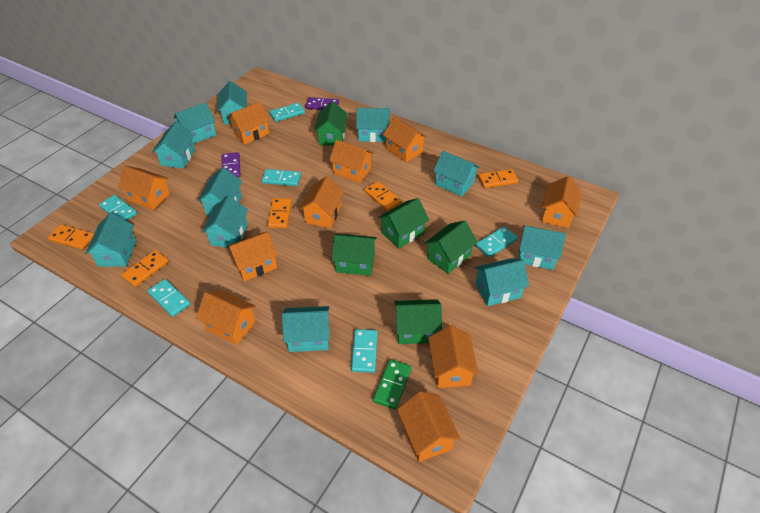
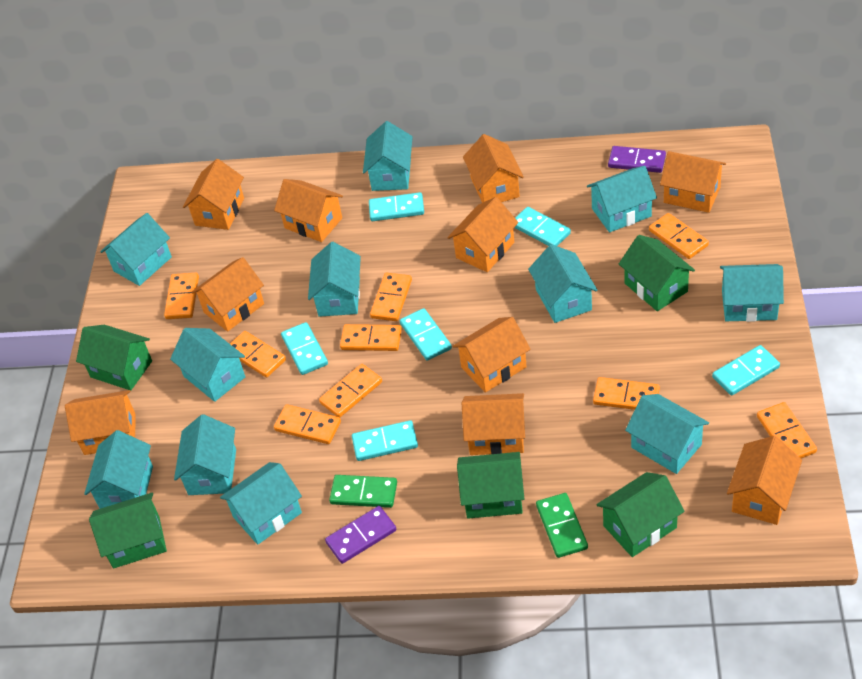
green domino: 1 -> 2
orange domino: 5 -> 9

